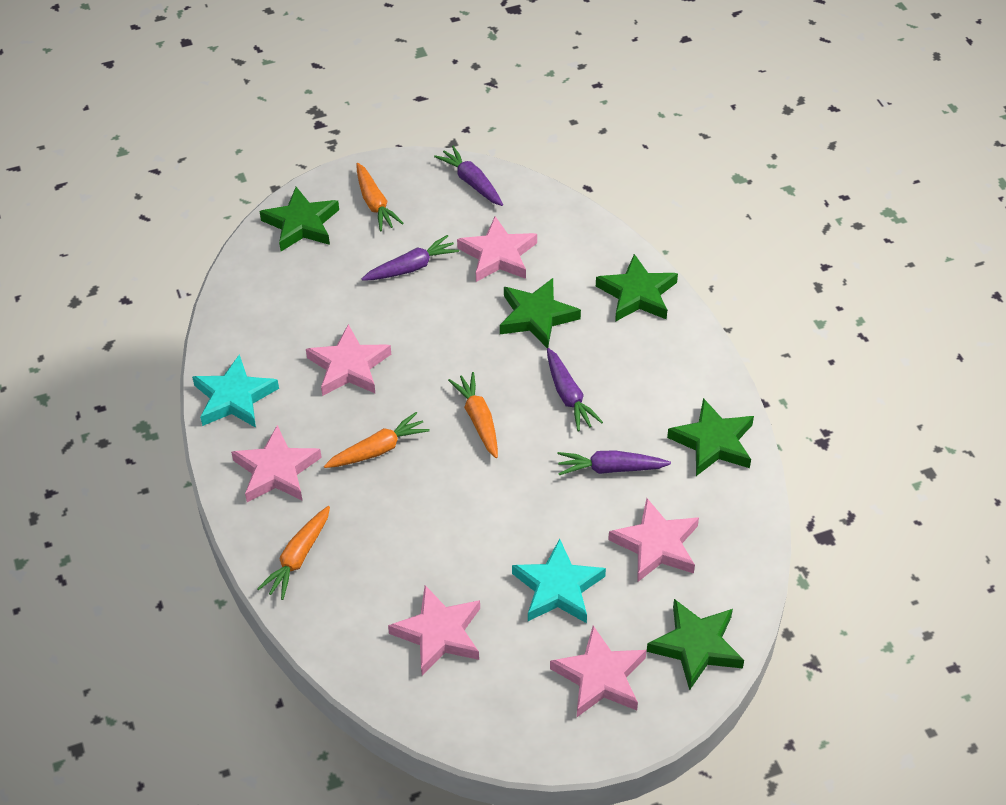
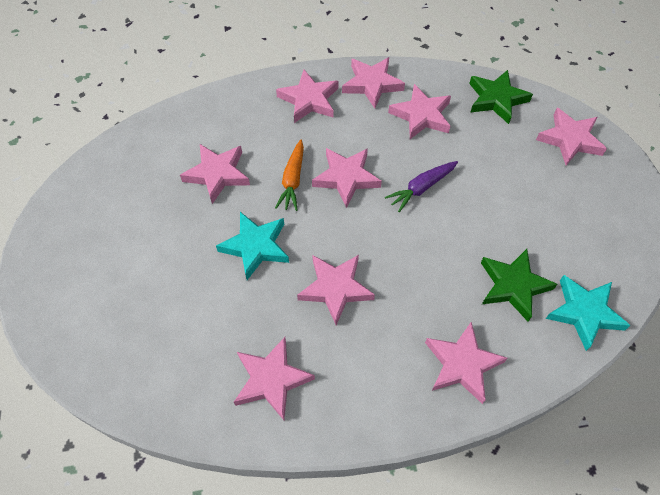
green star: 5 -> 2
orange carrot: 4 -> 1
pink star: 6 -> 9
purple carrot: 4 -> 1

